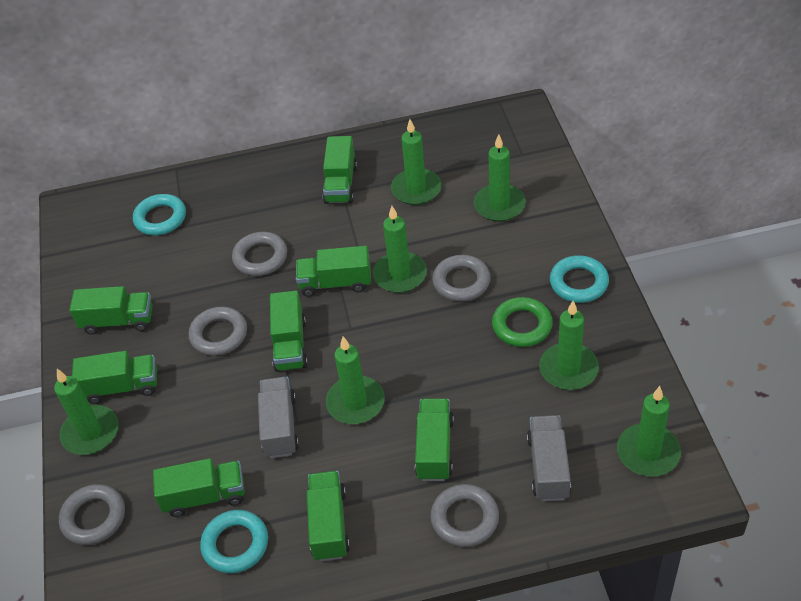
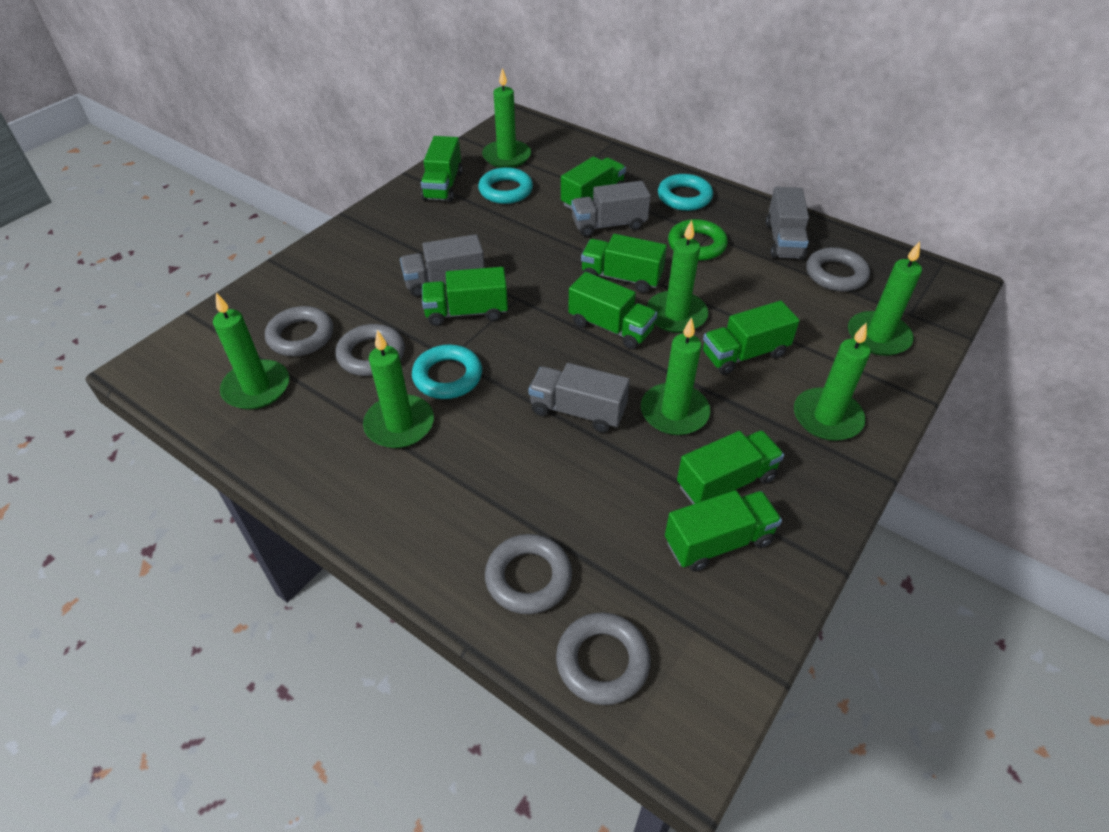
grey truck: 2 -> 4

